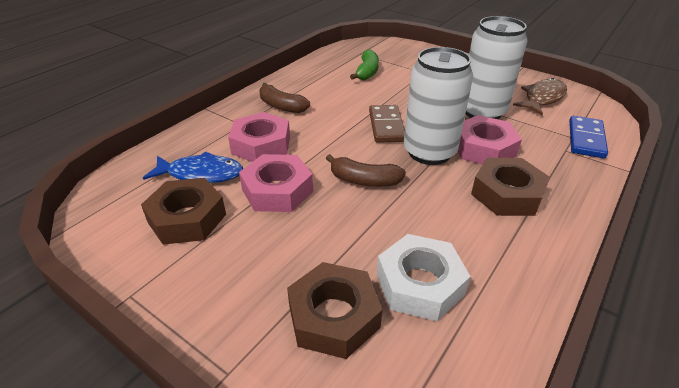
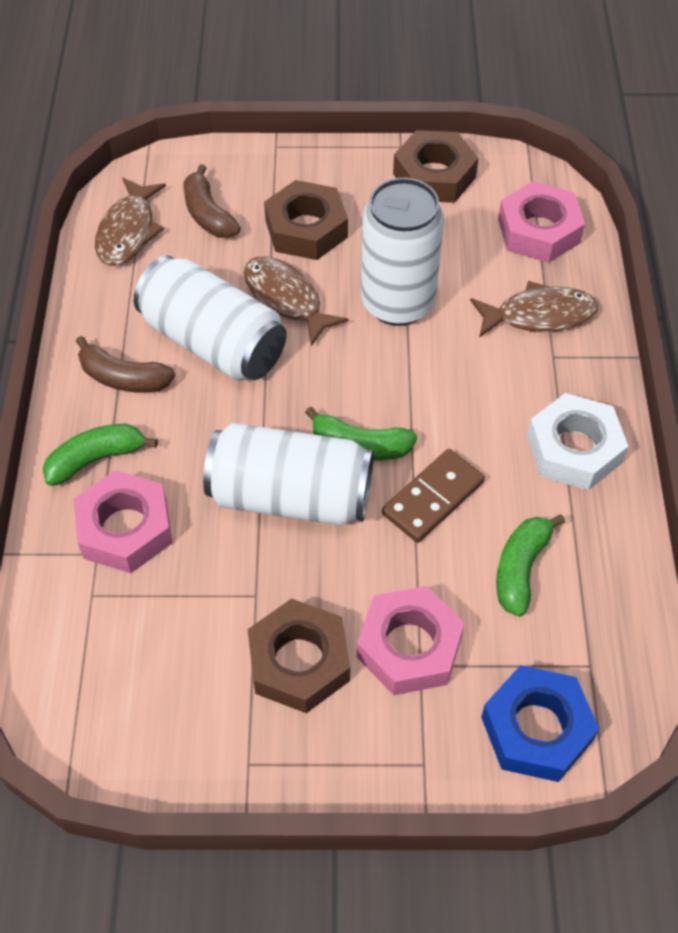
blue domino: 1 -> 0
blue fish: 1 -> 0
blue nut: 0 -> 1
brown fish: 1 -> 3
green banana: 1 -> 3
white can: 2 -> 3

